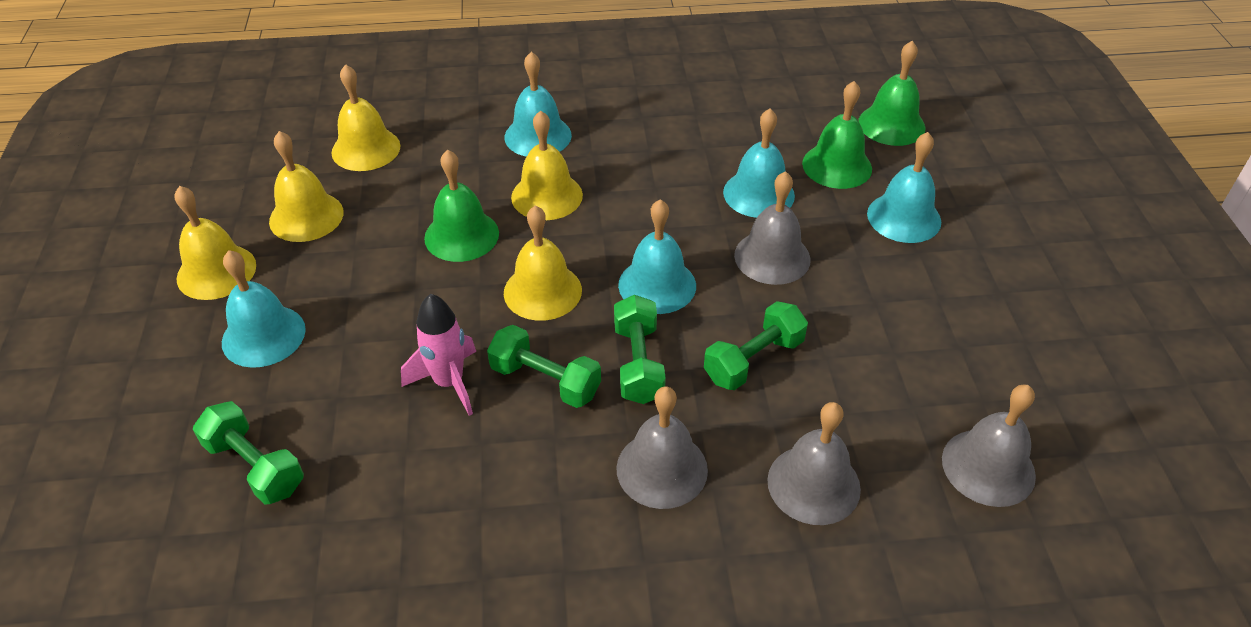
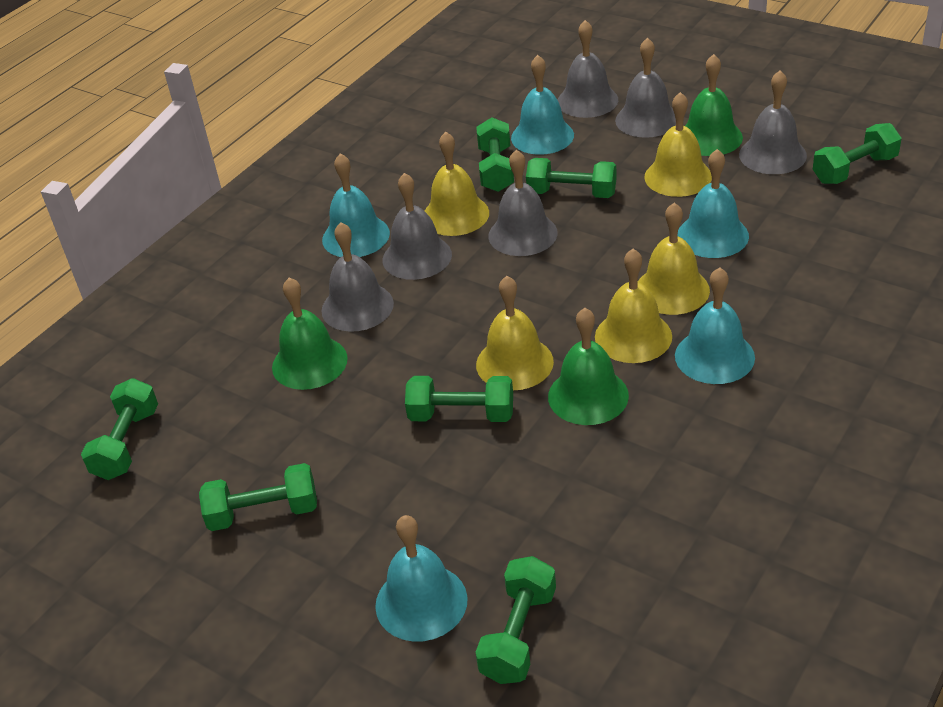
green dumbbell: 4 -> 7
grey bell: 4 -> 6
pink rocket: 1 -> 0

